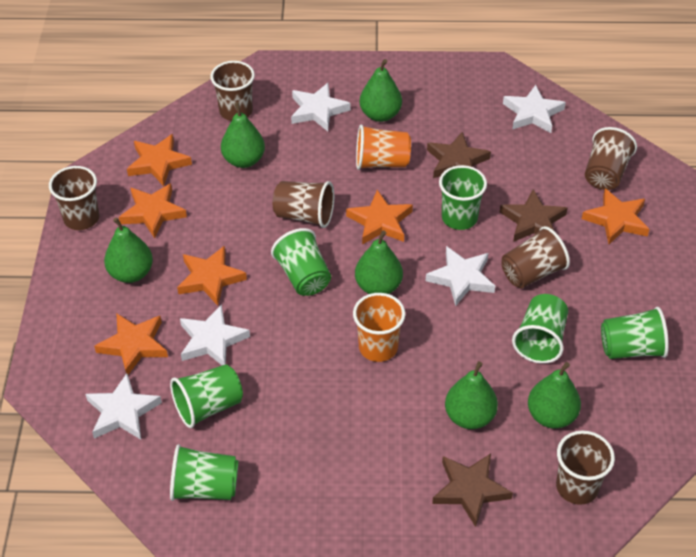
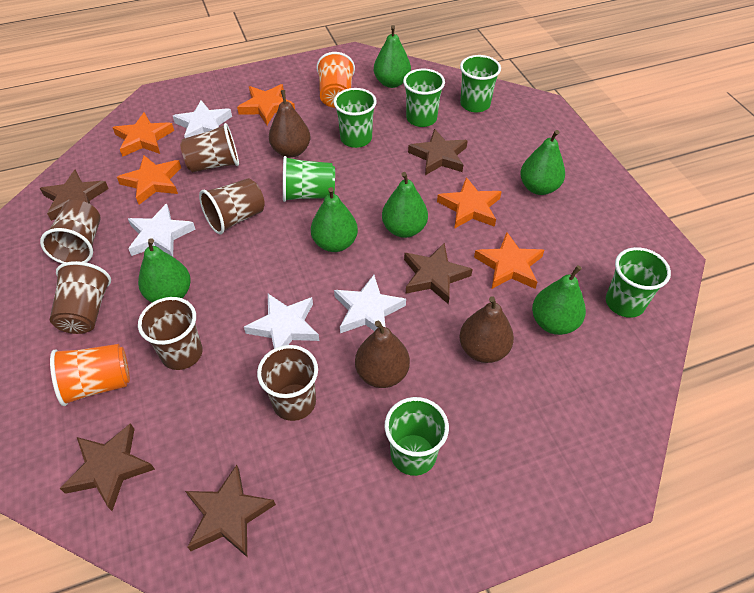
brown pear: 0 -> 3
brown star: 3 -> 5
orange star: 6 -> 5
white star: 5 -> 4

